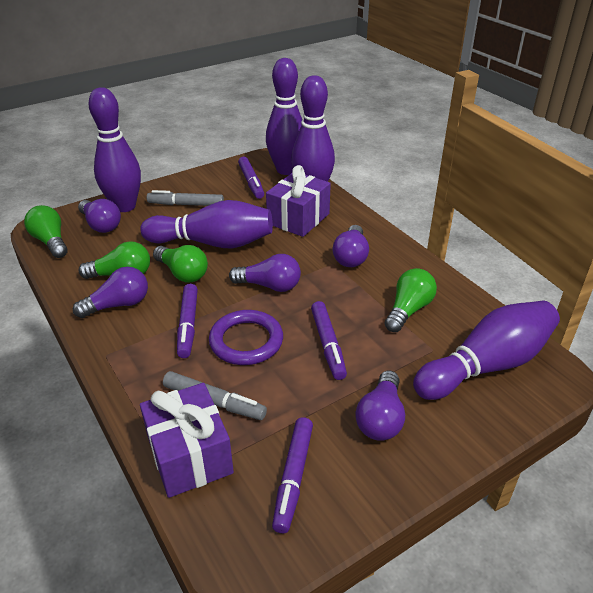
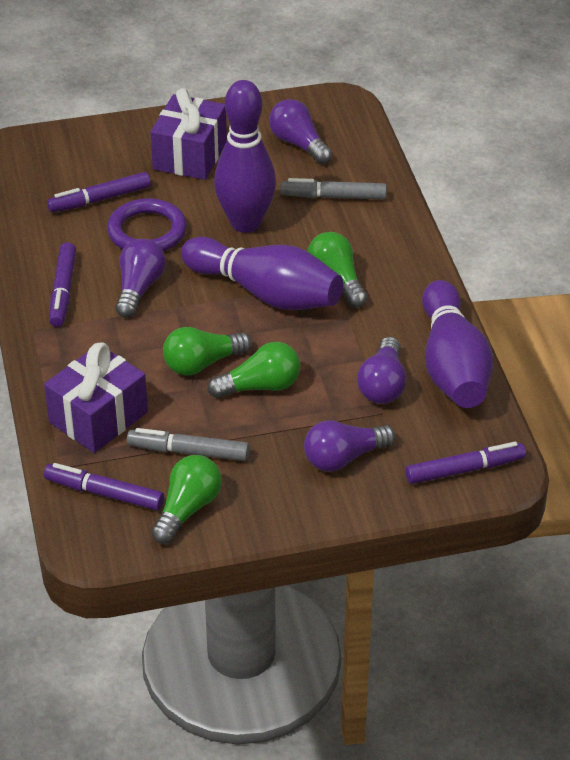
purple bowling pin: 5 -> 3
purple light bulb: 5 -> 4

